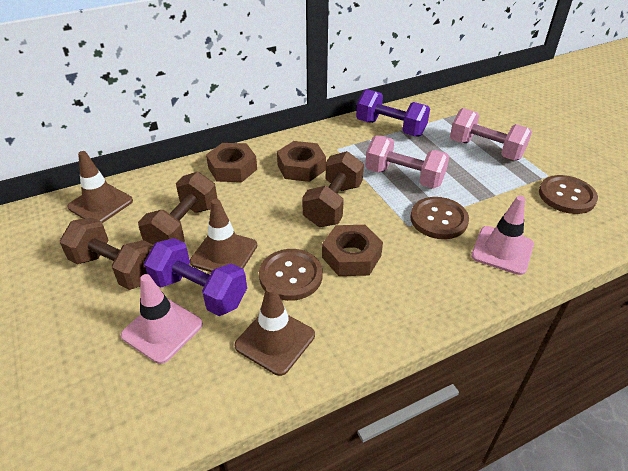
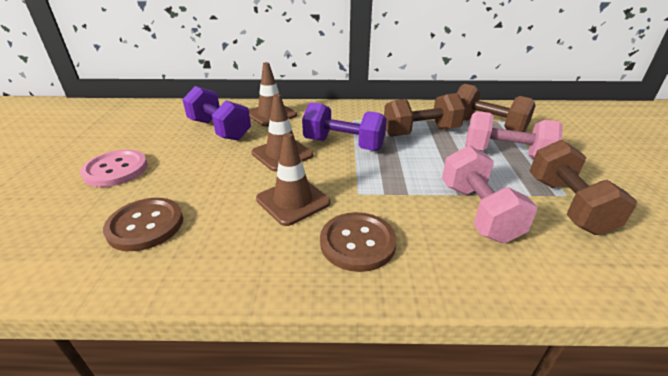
brown button: 3 -> 2
brown nut: 3 -> 0
pink button: 0 -> 1
pink traffic cone: 2 -> 0

